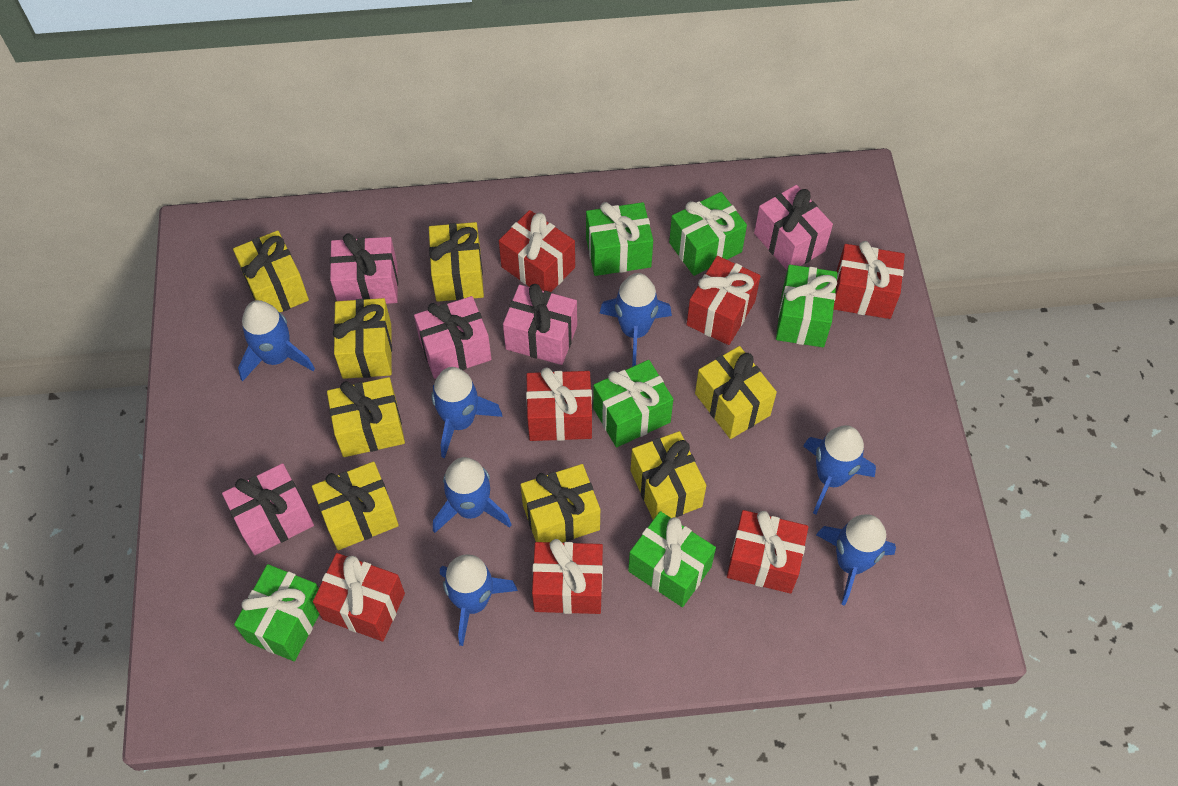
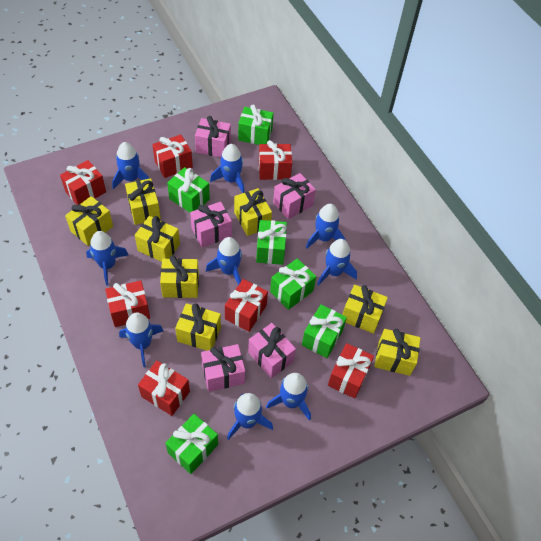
blue rocket: 7 -> 9

